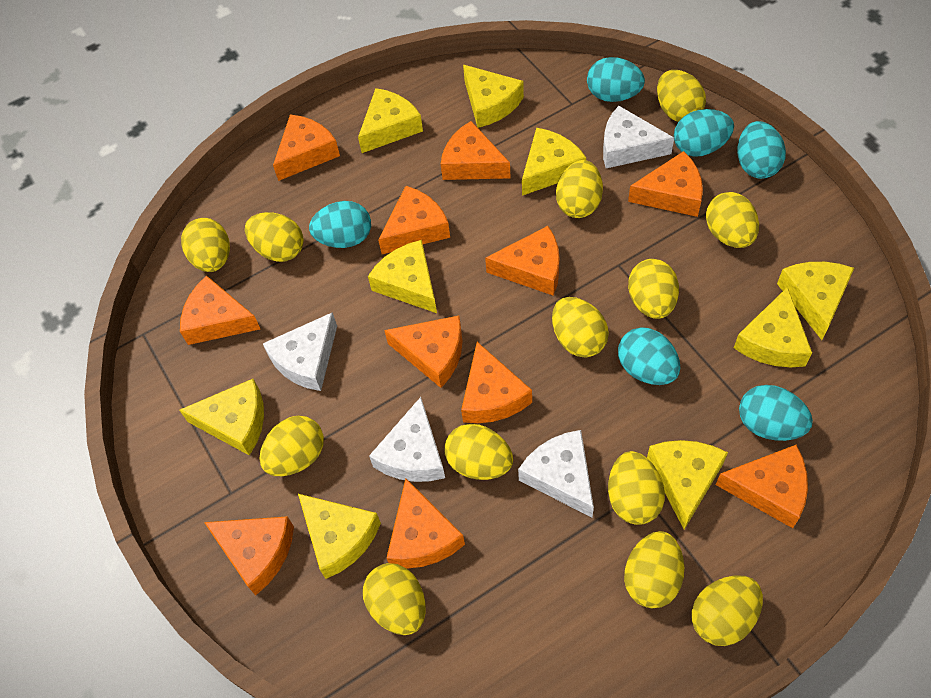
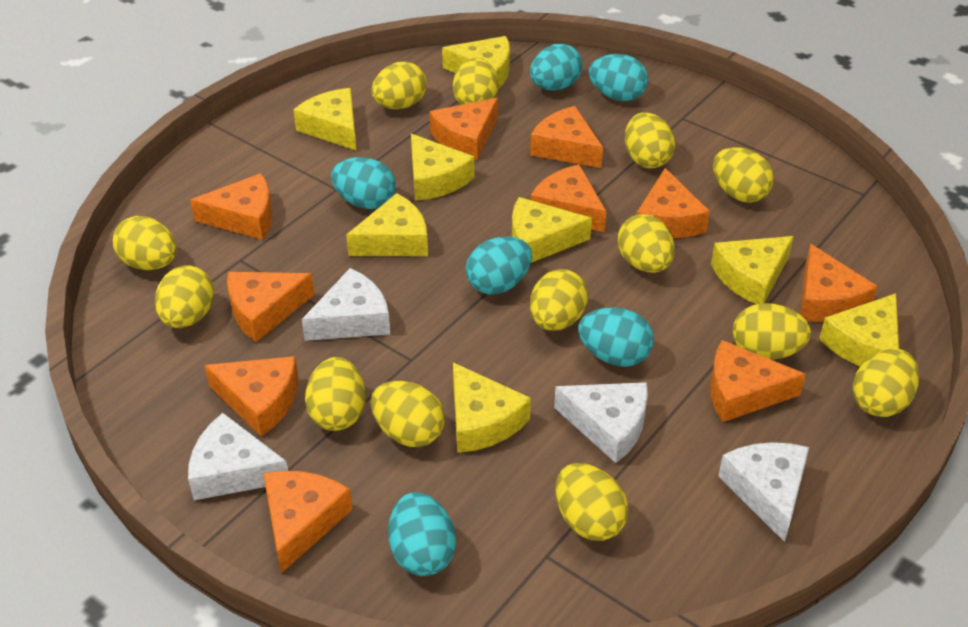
orange cheese: 11 -> 10
yellow cheese: 9 -> 8

